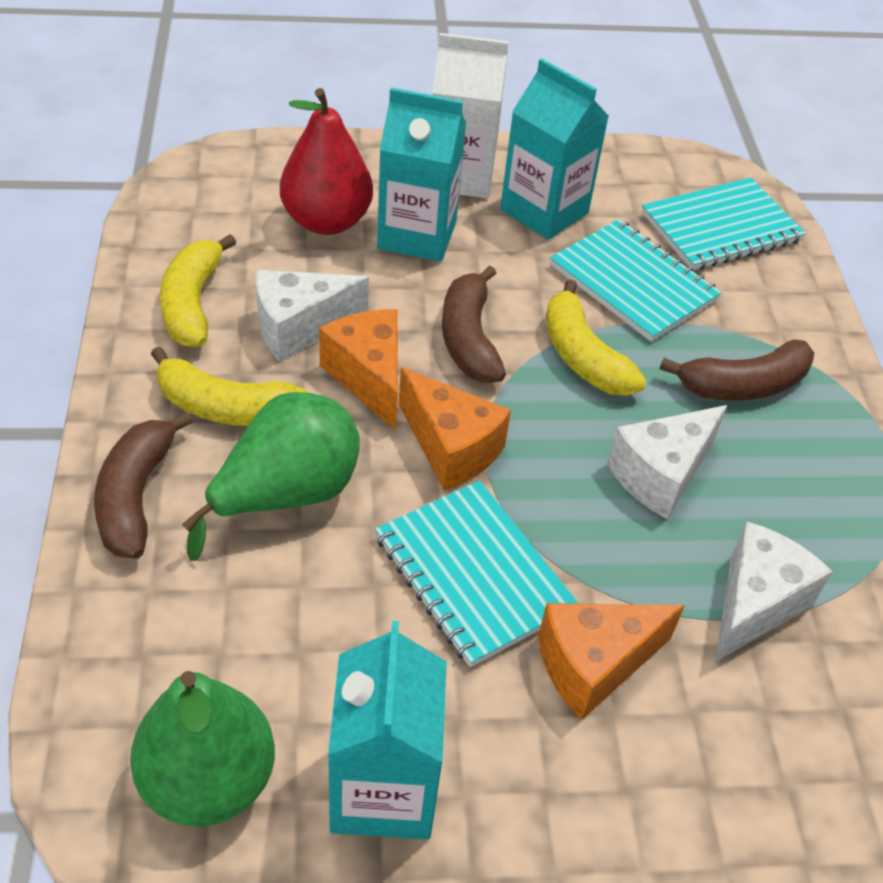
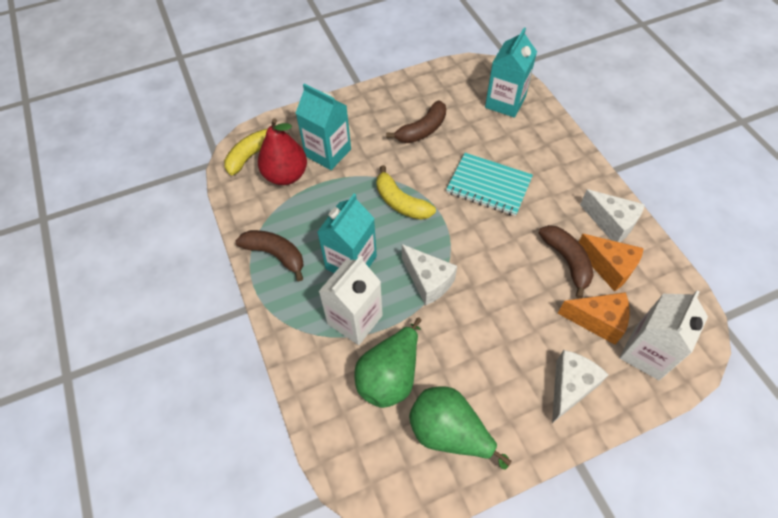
orange cheese: 3 -> 2
turquoise notebook: 3 -> 1
white carton: 1 -> 2
yellow banana: 3 -> 2

